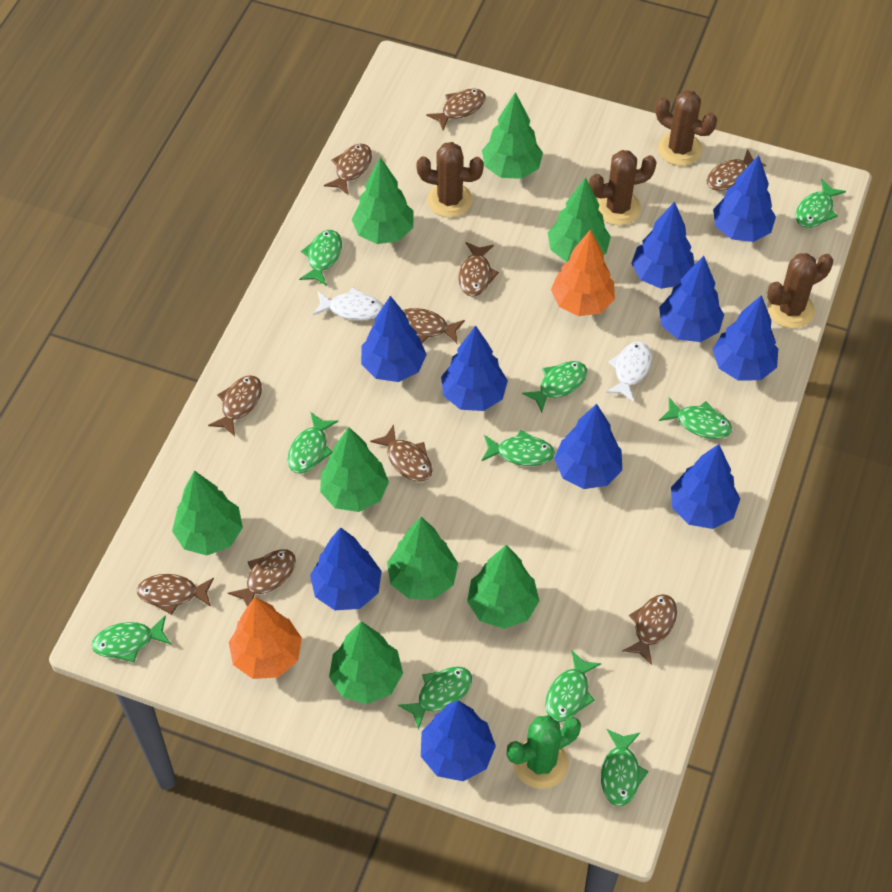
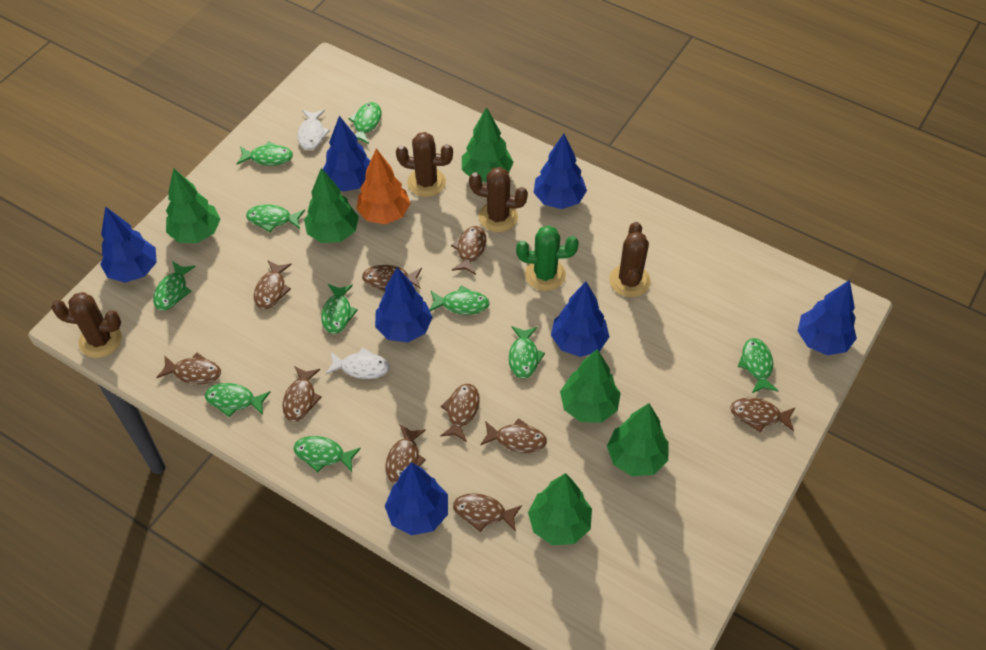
blue tree: 10 -> 7
green tree: 8 -> 6
orange tree: 2 -> 1

